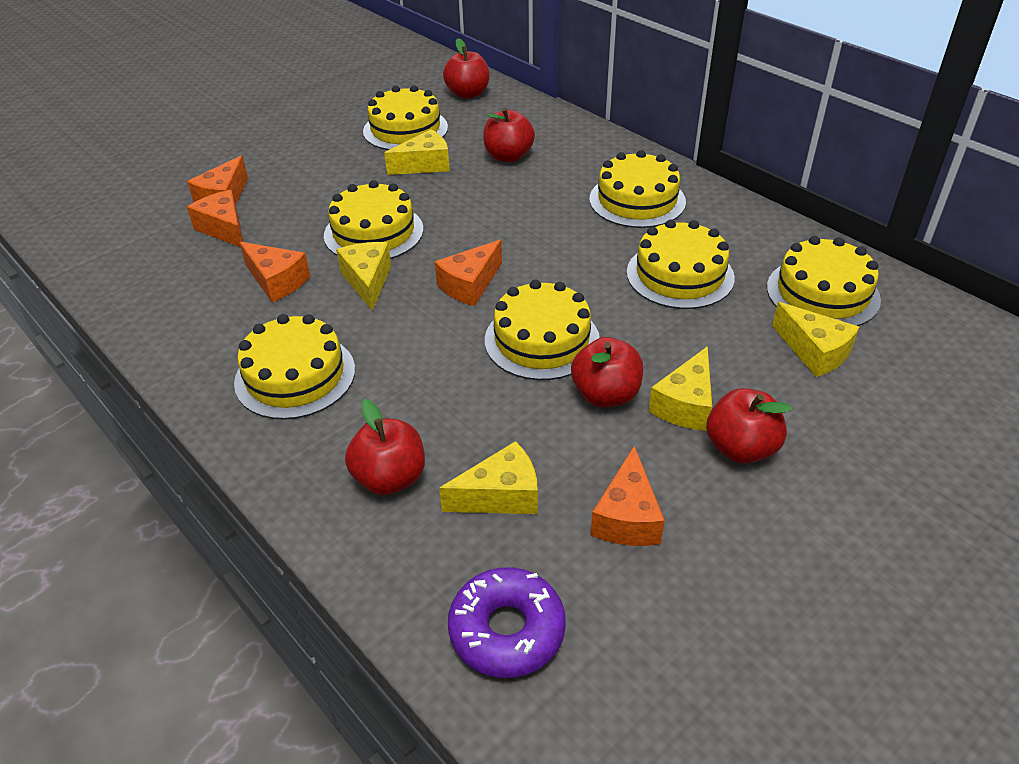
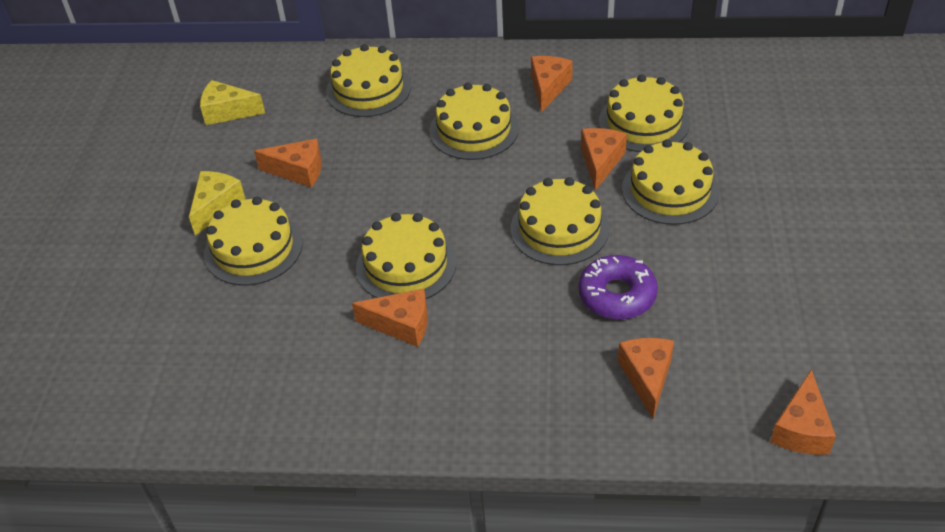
orange cheese: 5 -> 6
red apple: 5 -> 0
yellow cheese: 5 -> 2

